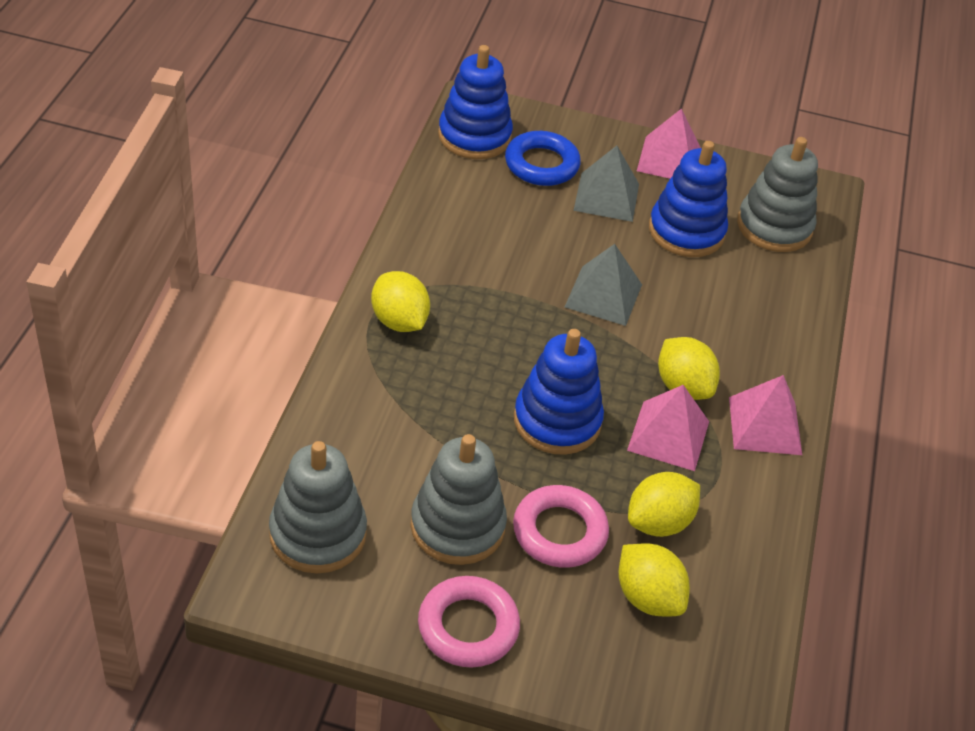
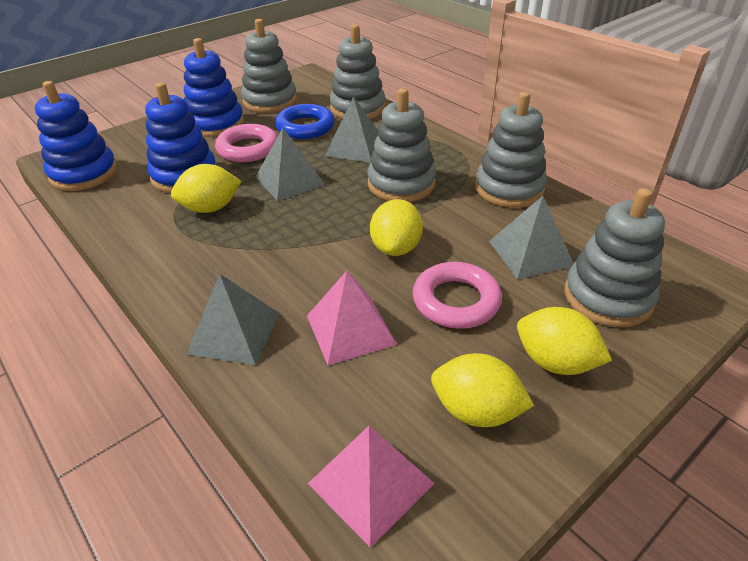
grey pyramid: 2 -> 4
grey stacking toy: 3 -> 5
pink pyramid: 3 -> 2

